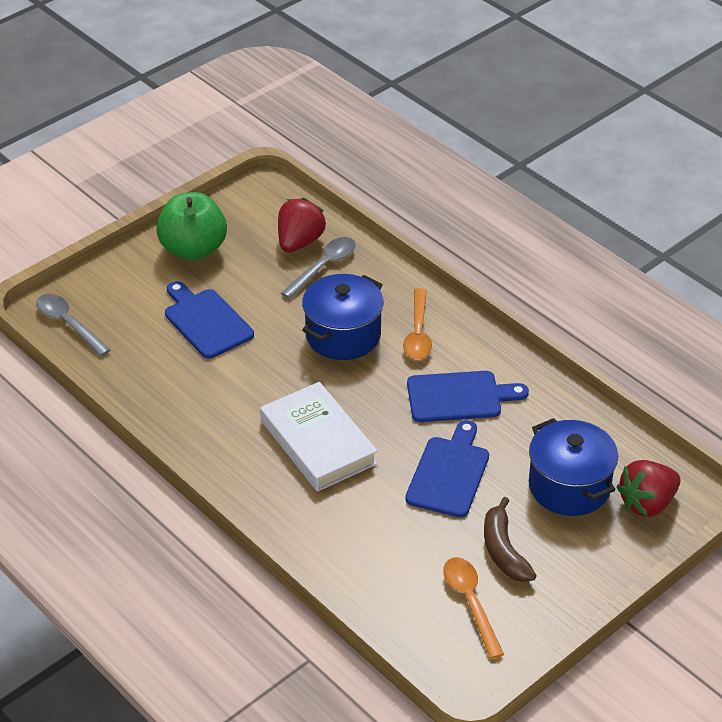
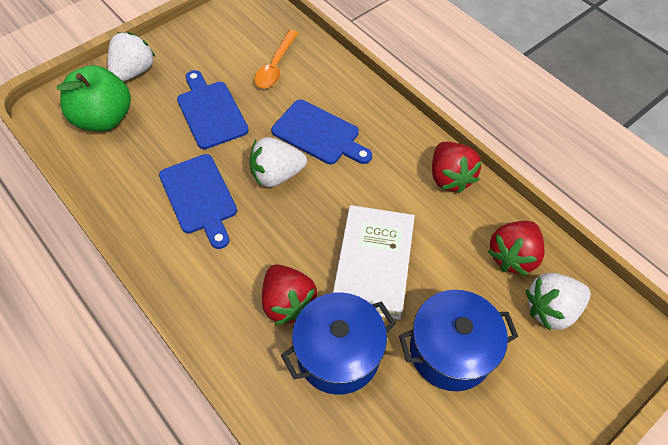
brown banana: 1 -> 0
grey spoon: 2 -> 0
orange spoon: 2 -> 1
red strawberry: 2 -> 3
white strawberry: 0 -> 3

